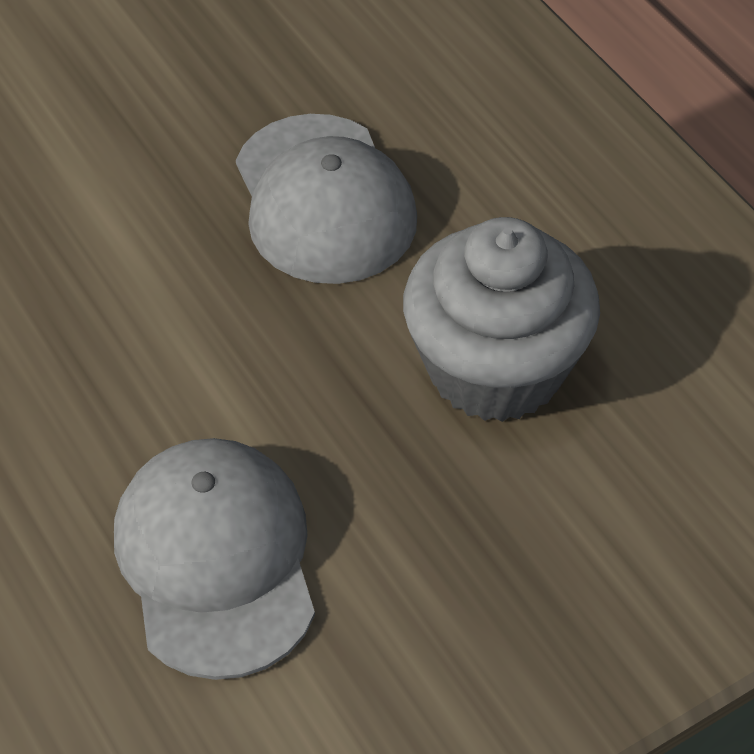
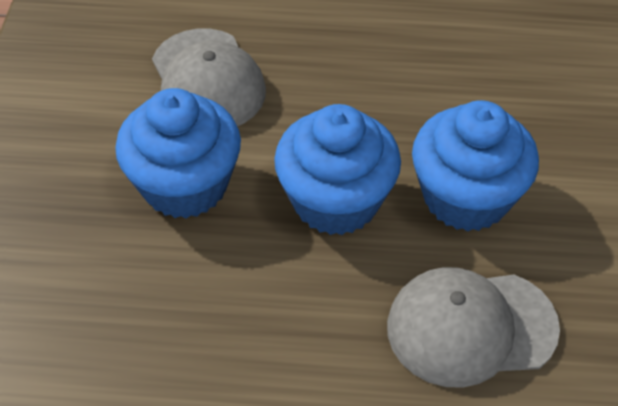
blue cupcake: 0 -> 3
grey cupcake: 1 -> 0

